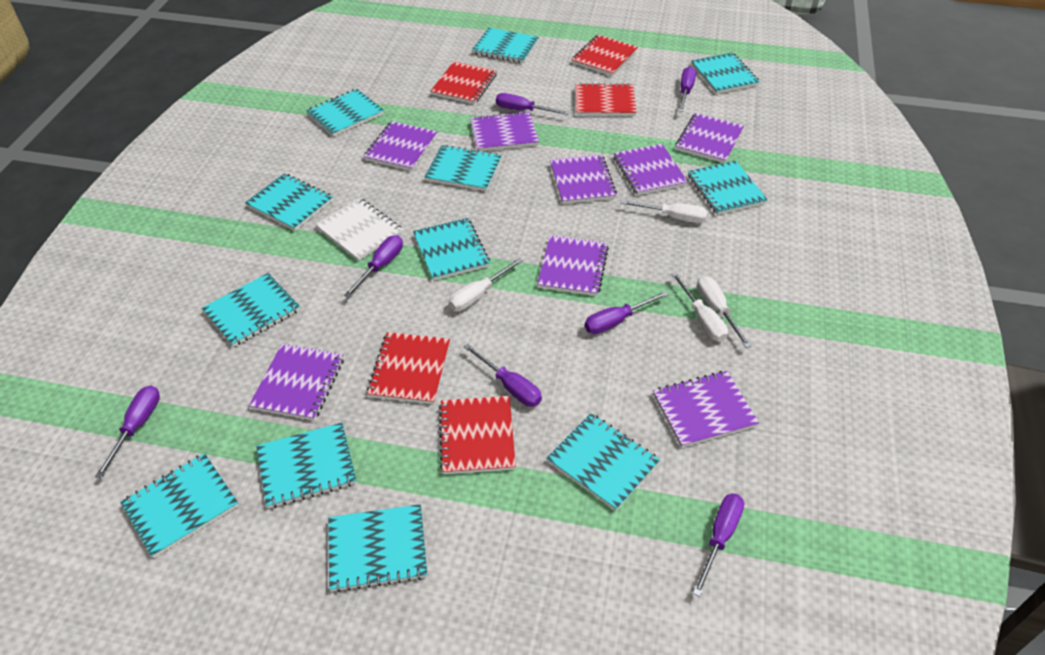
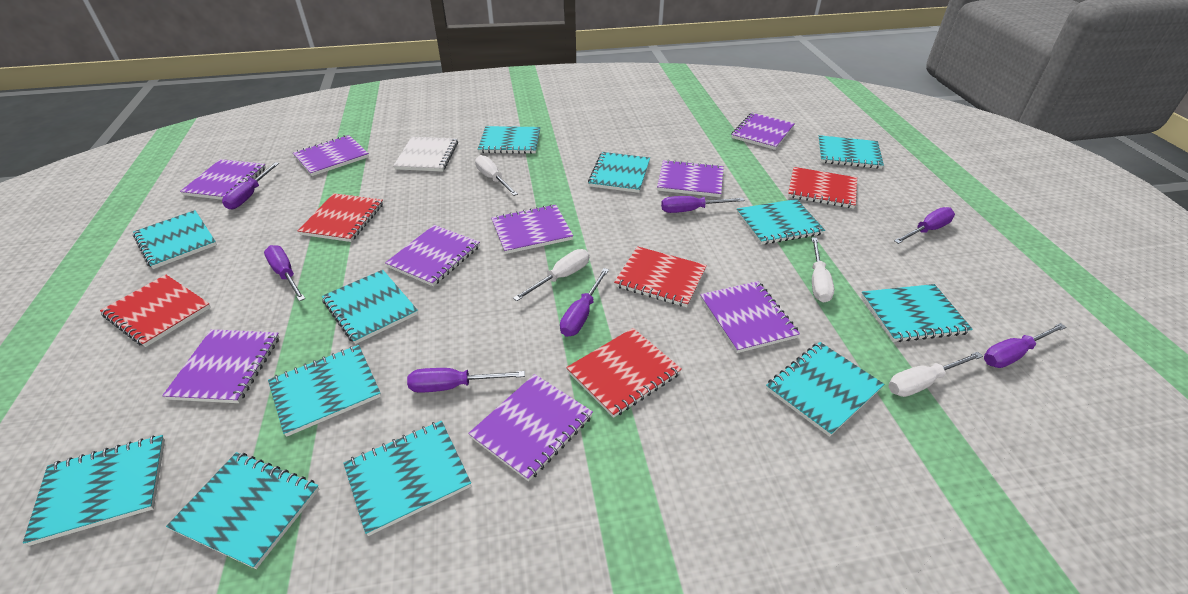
purple notebook: 8 -> 9

